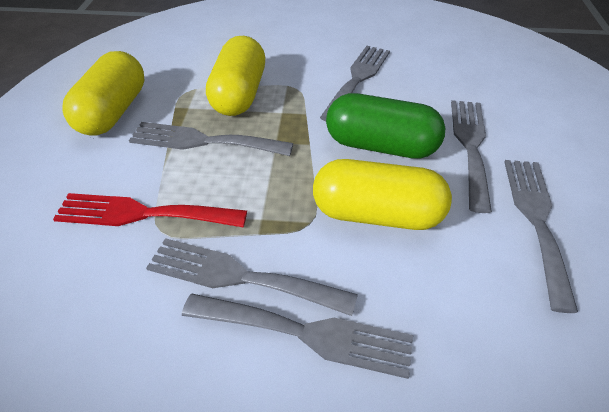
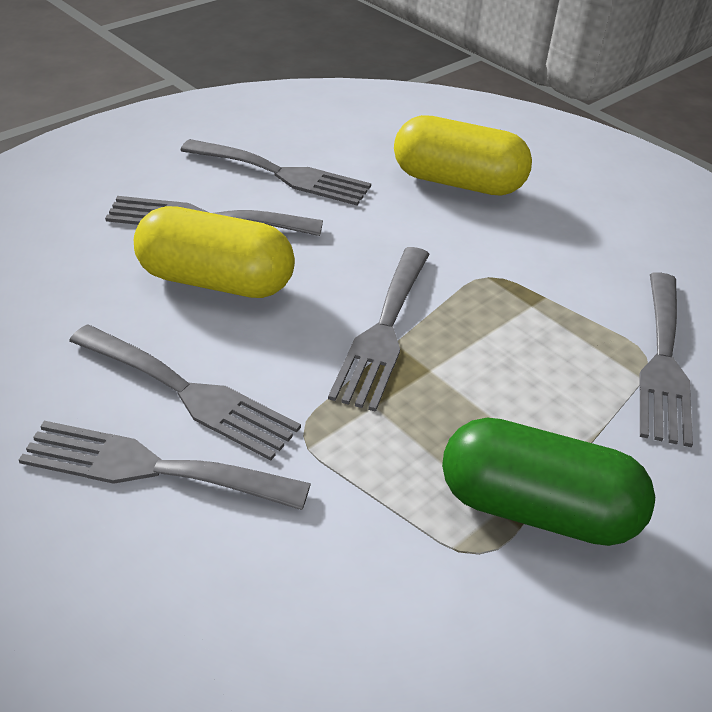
red fork: 1 -> 0
yellow capsule: 3 -> 2

